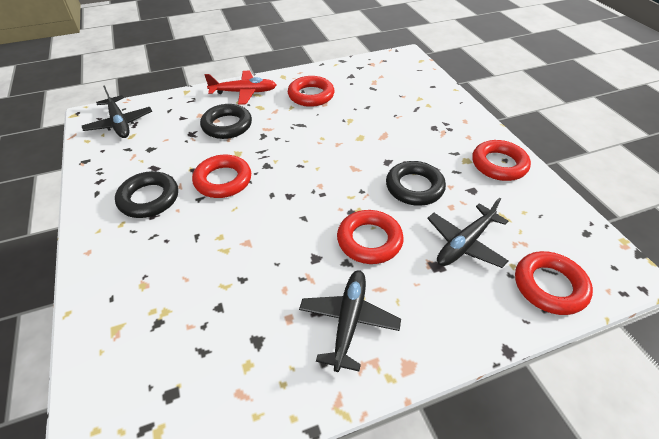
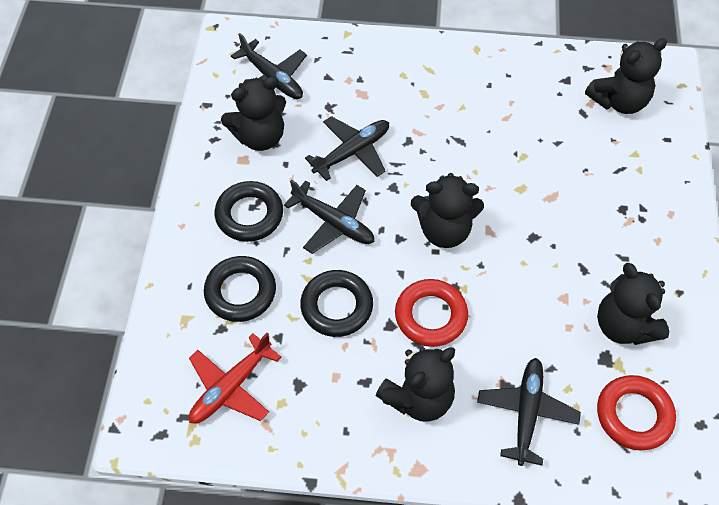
black plane: 3 -> 4
black teddy bear: 0 -> 5
red ring: 5 -> 2

